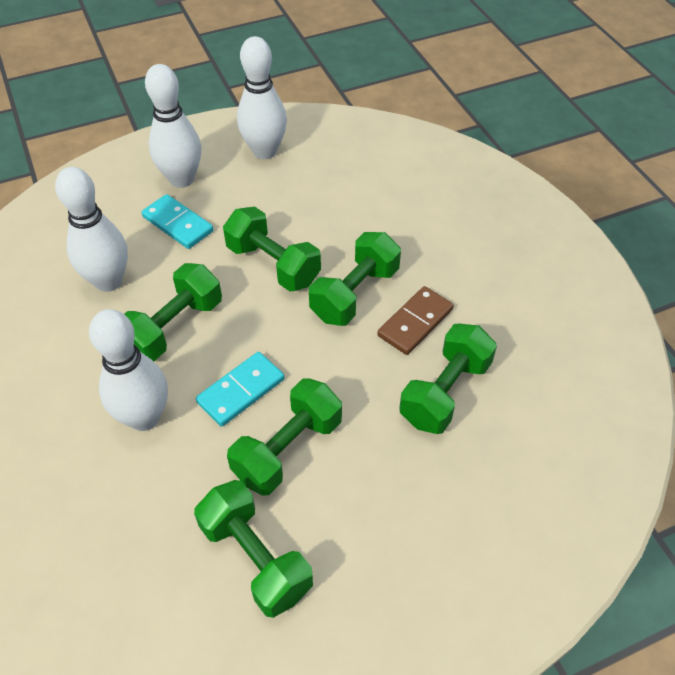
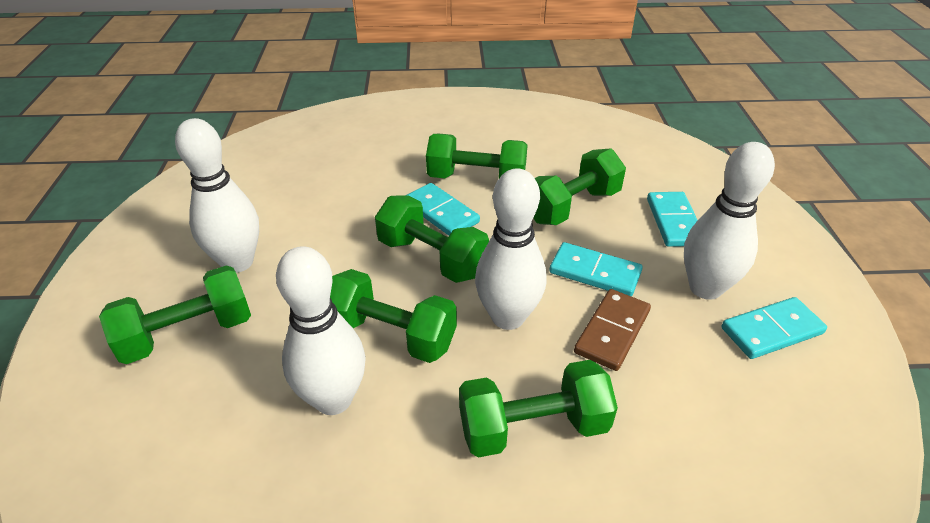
turquoise domino: 2 -> 4

